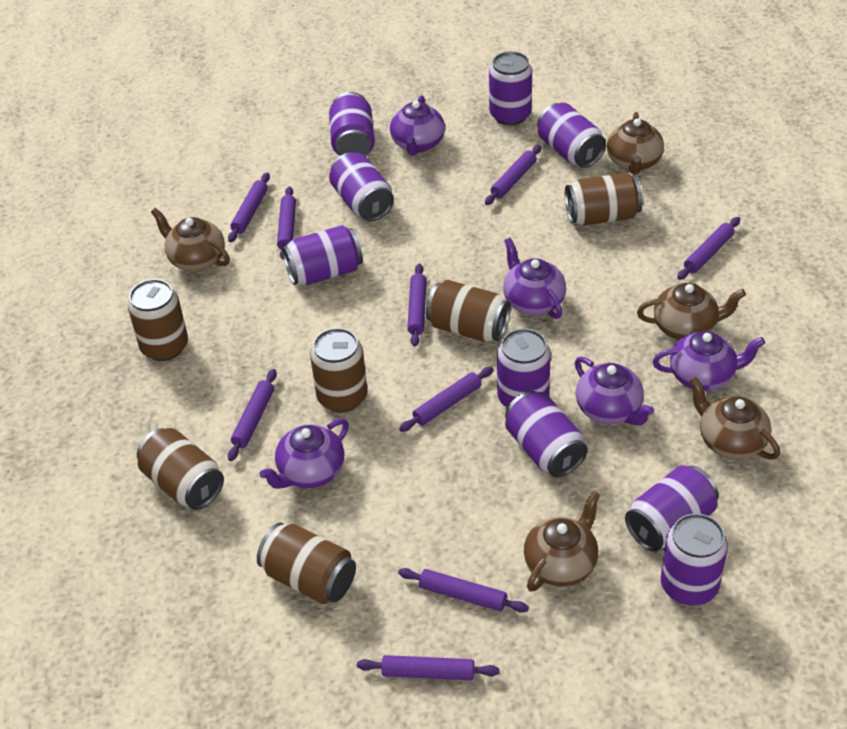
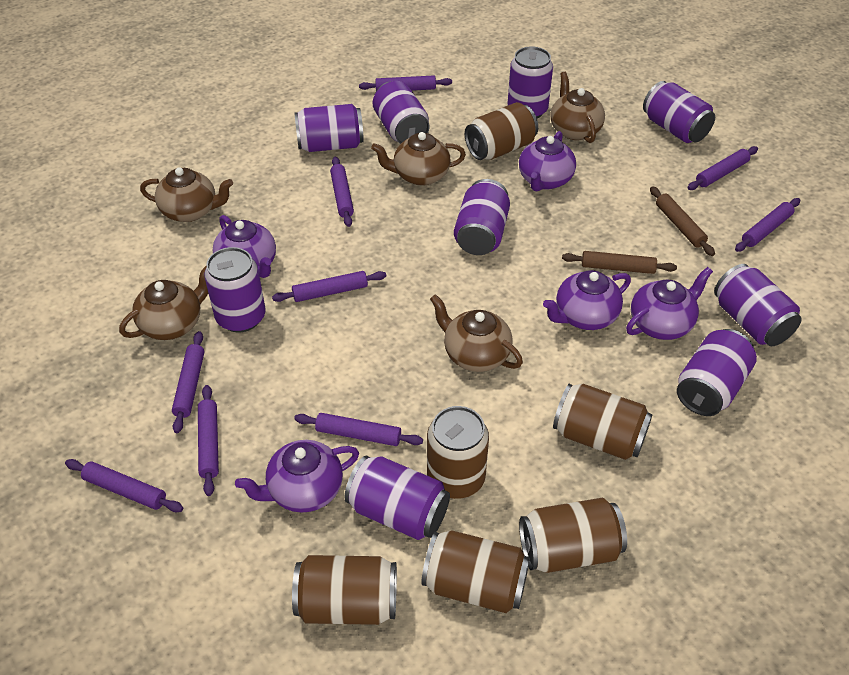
brown rolling pin: 0 -> 2

